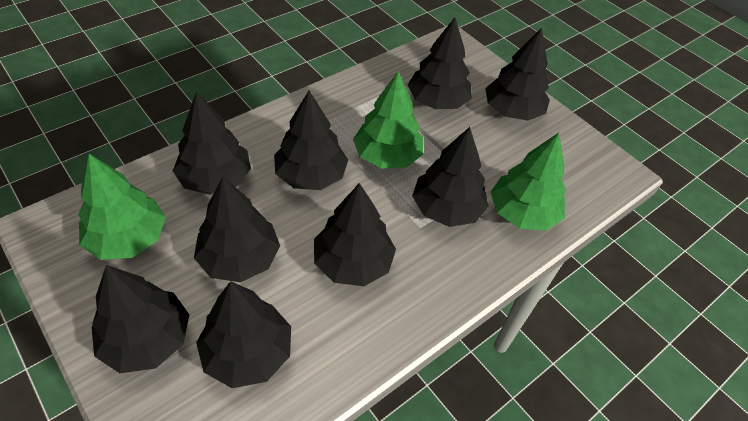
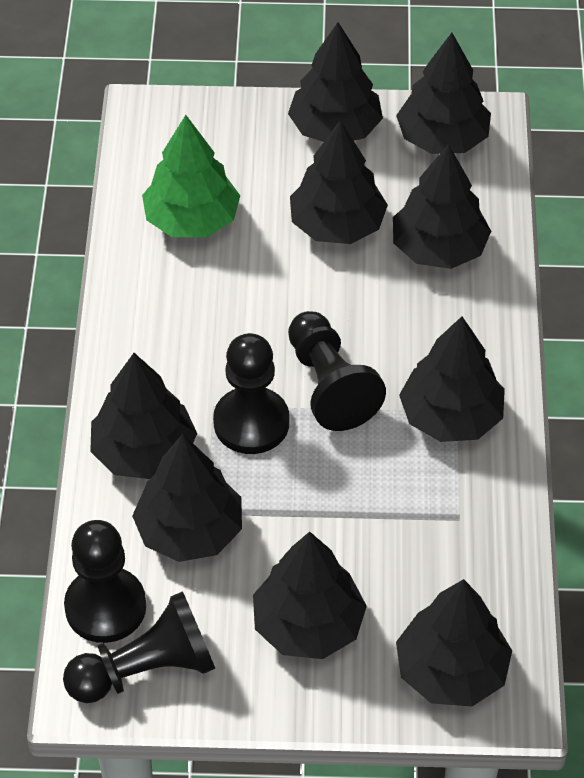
black pawn: 0 -> 4
green tree: 3 -> 1

